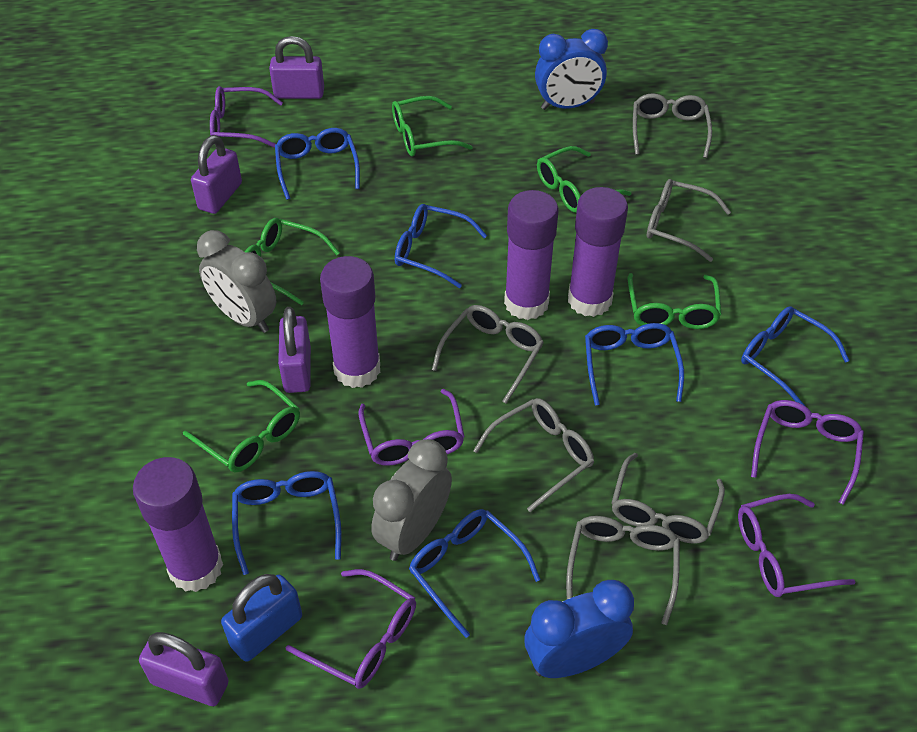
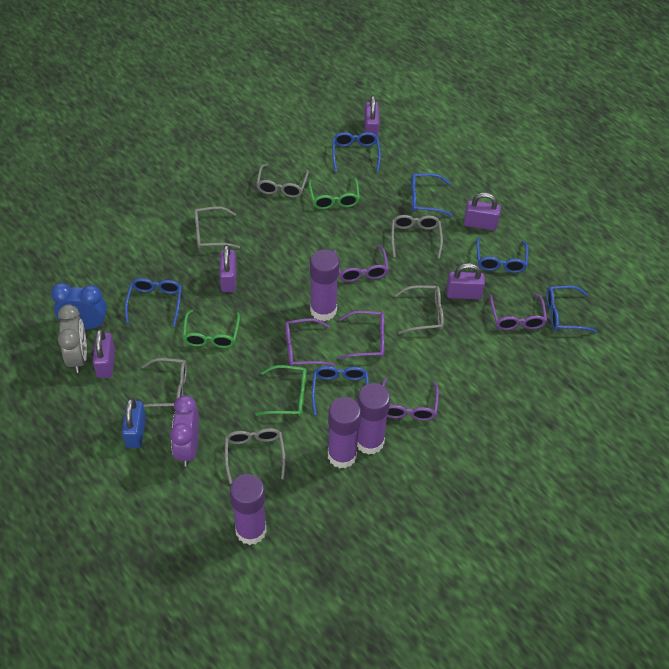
blue clock: 2 -> 1
green glasses: 5 -> 3
grey clock: 2 -> 1
purple clock: 0 -> 1
purple padlock: 4 -> 5

